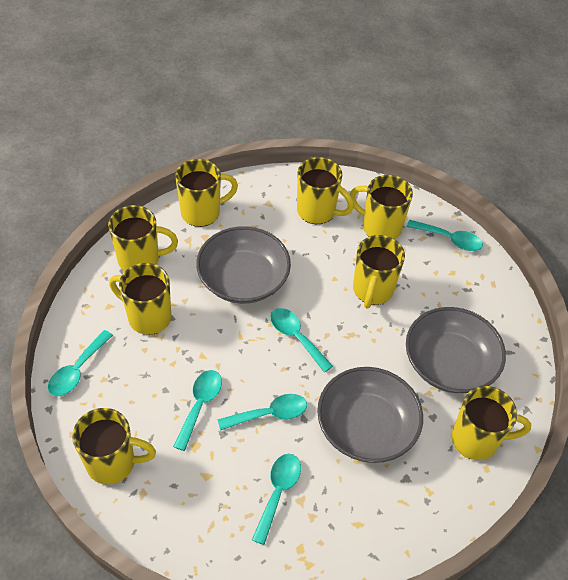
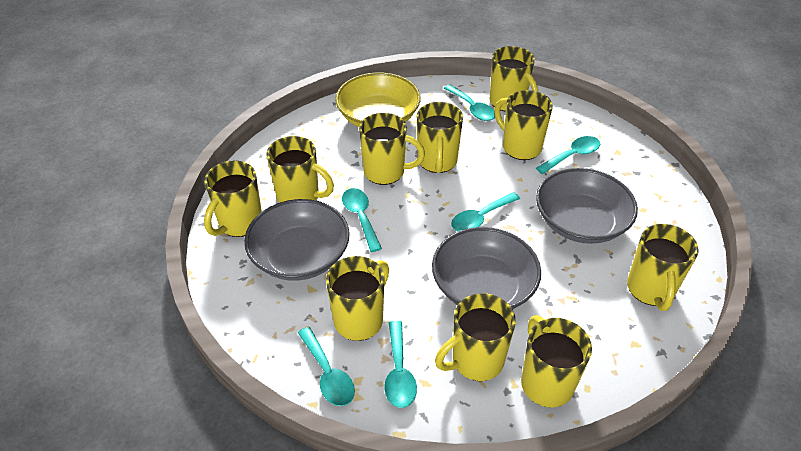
yellow bowl: 0 -> 1
yellow mug: 8 -> 10

